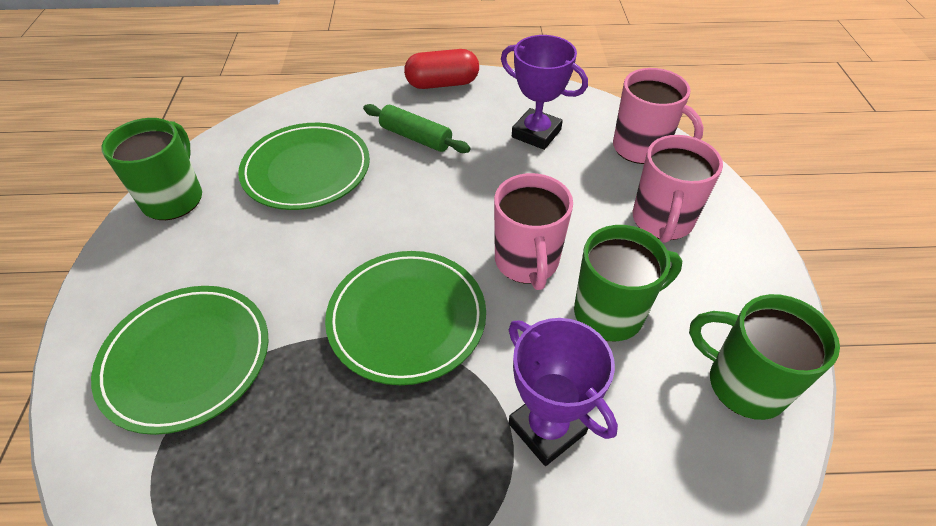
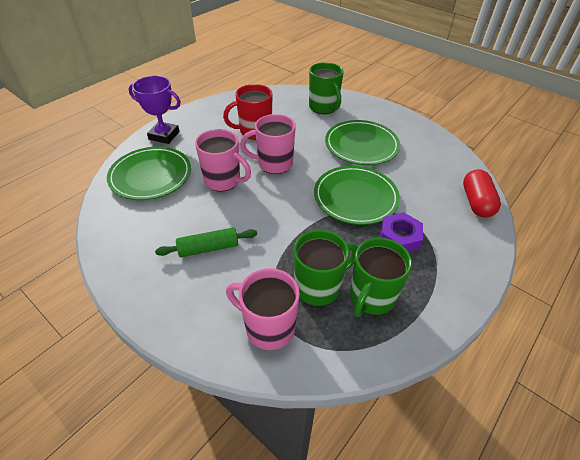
purple nut: 0 -> 1
purple trophy: 2 -> 1
red mug: 0 -> 1

